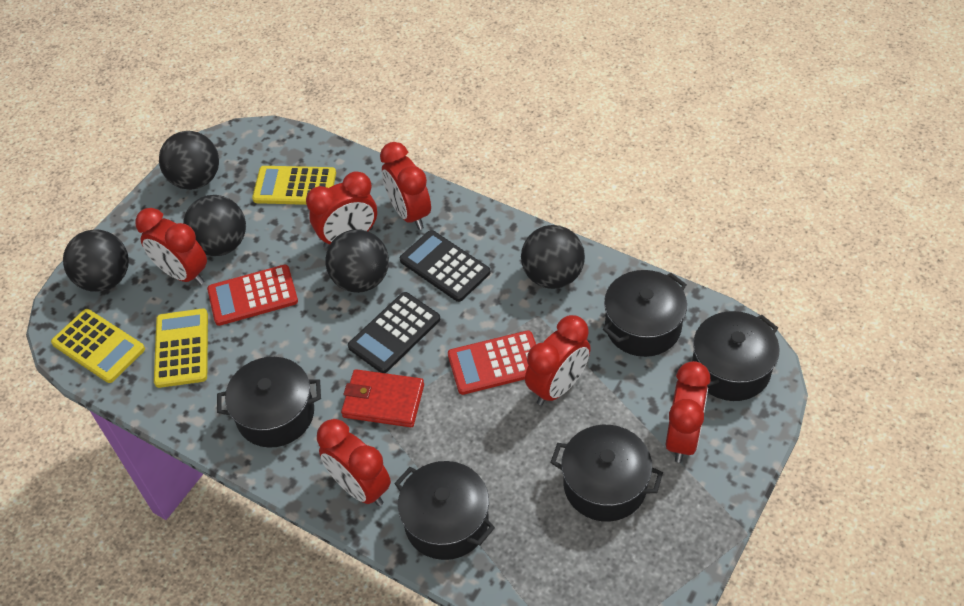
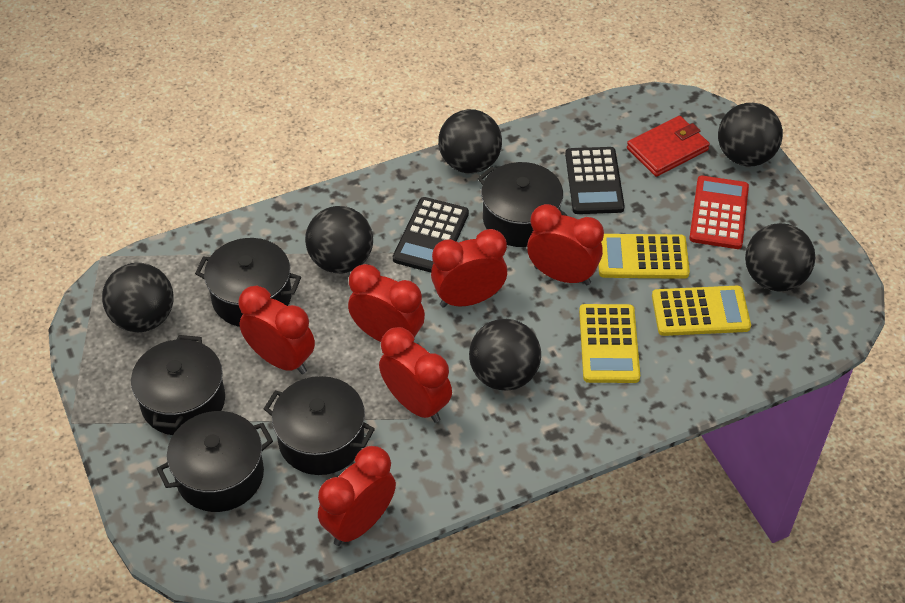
black ball: 5 -> 6
red calculator: 2 -> 1

